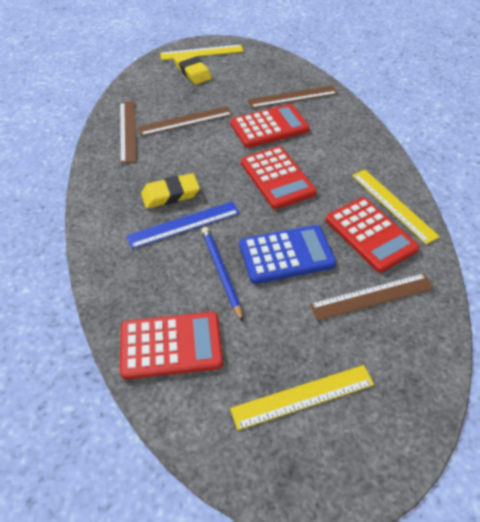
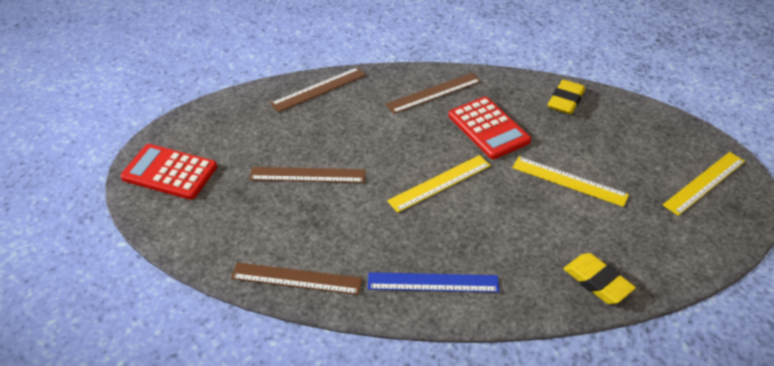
blue calculator: 1 -> 0
blue pencil: 1 -> 0
red calculator: 4 -> 2

